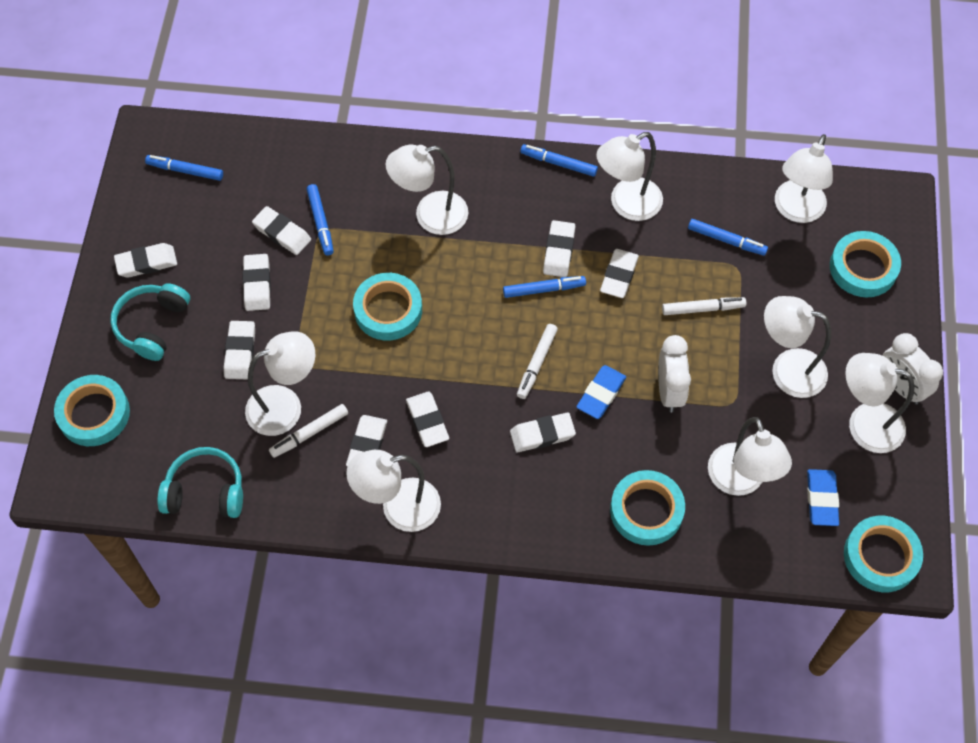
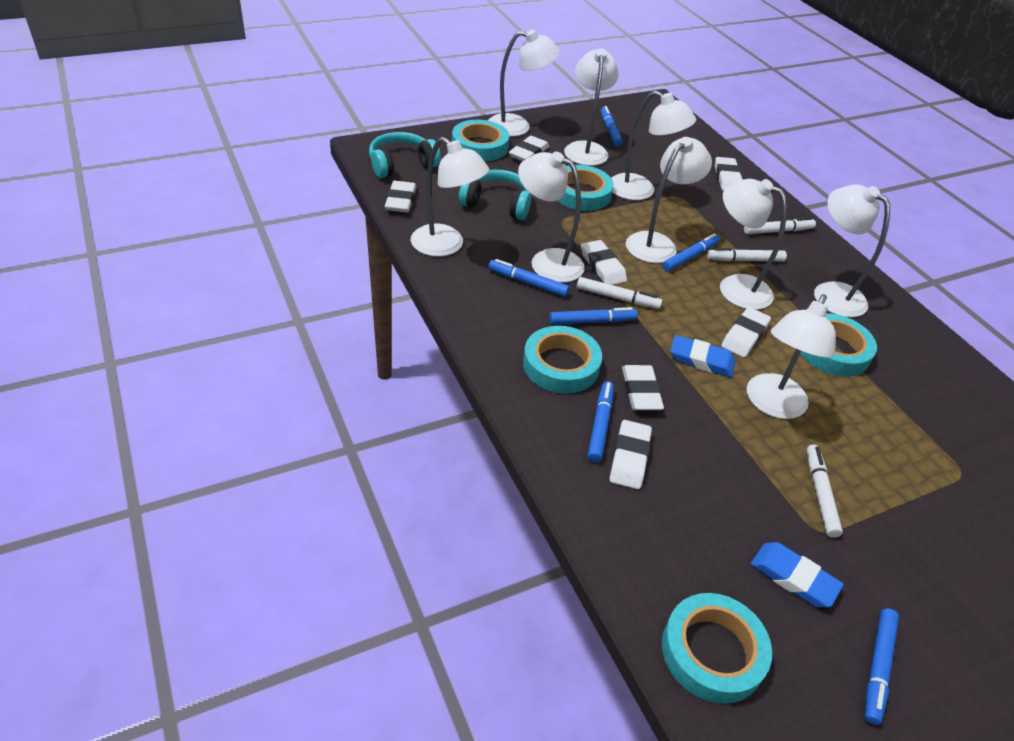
blue marker: 5 -> 6
white clock: 2 -> 0
white eraser: 9 -> 7
white lamp: 8 -> 9
white marker: 3 -> 4

